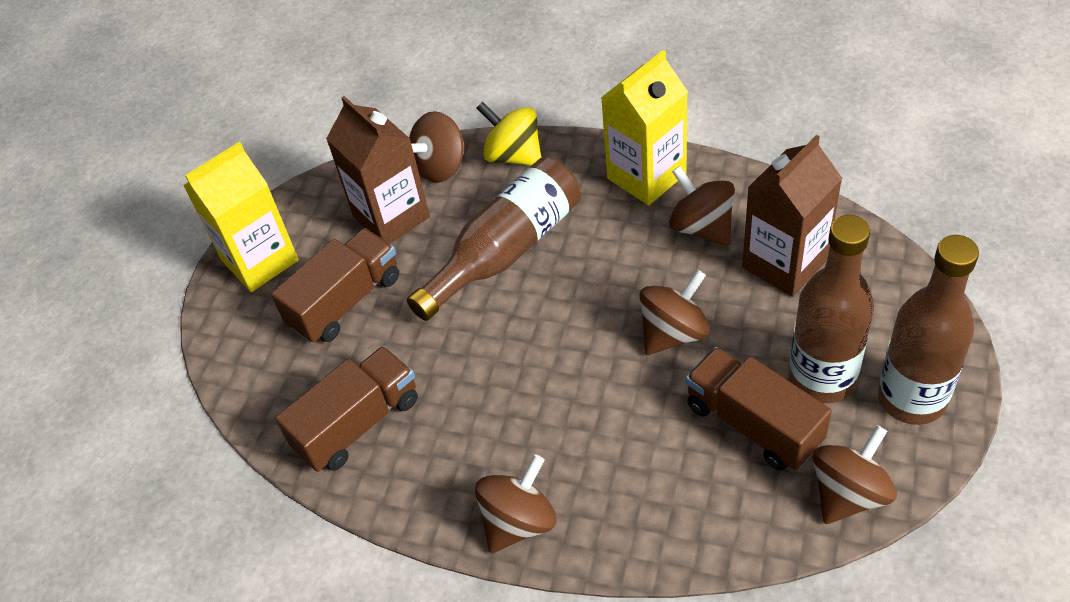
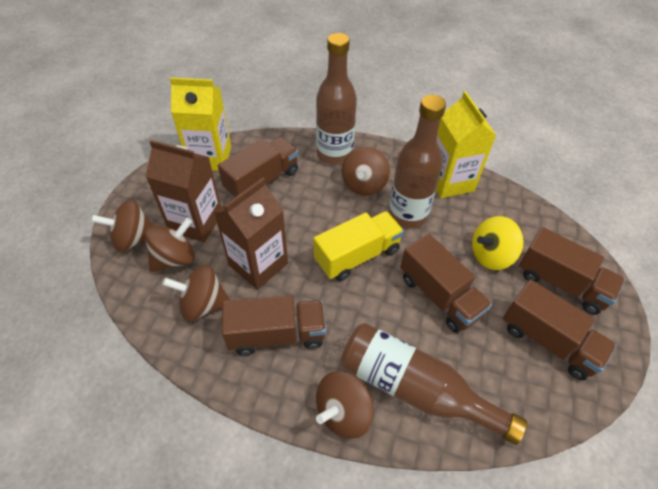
brown truck: 3 -> 5
yellow truck: 0 -> 1

